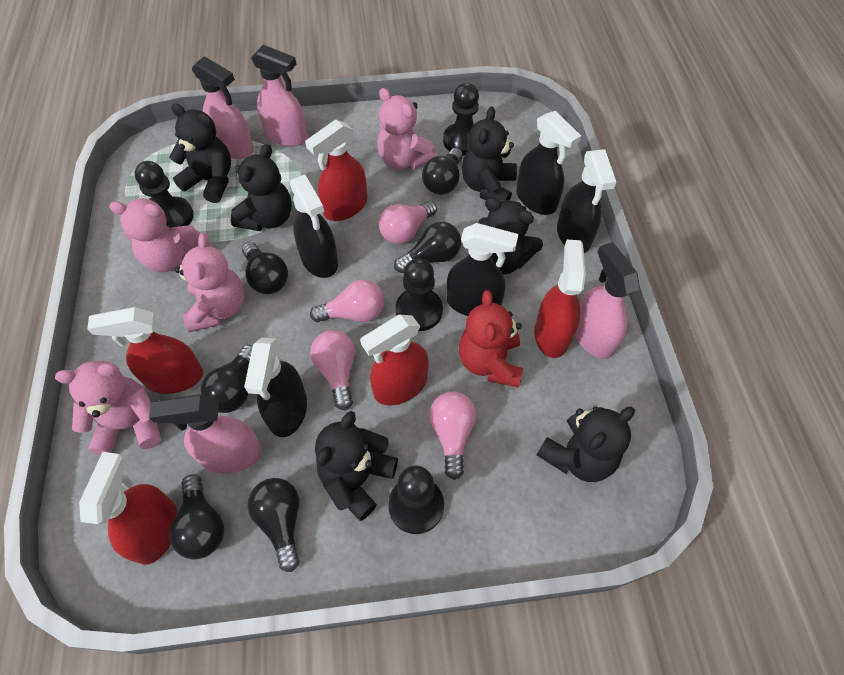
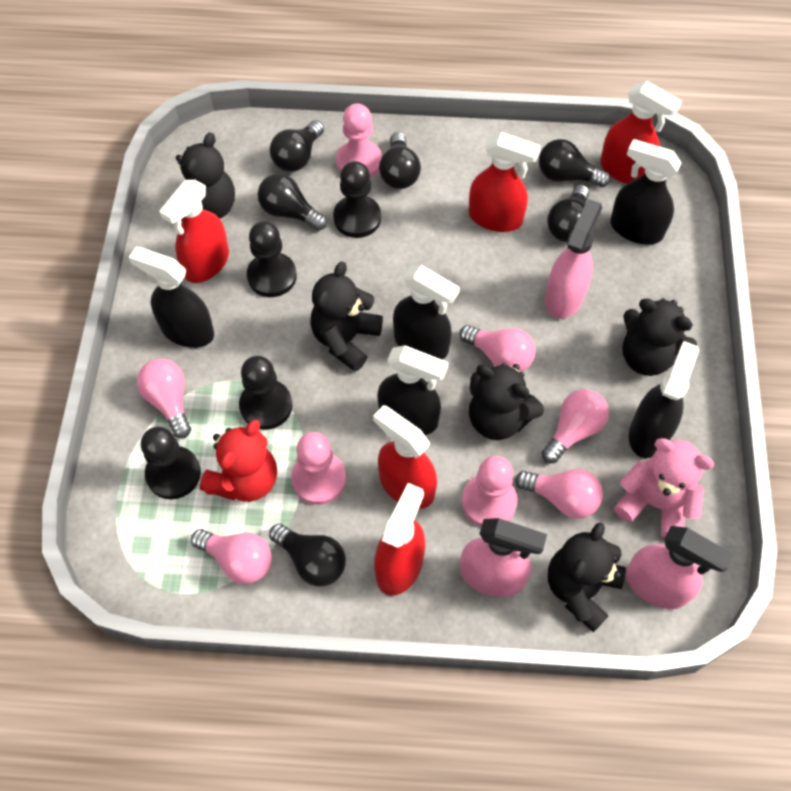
black teddy bear: 6 -> 5
pink light bulb: 4 -> 5
pink pawn: 0 -> 3
pink spray bottle: 4 -> 3
pink teddy bear: 4 -> 1

